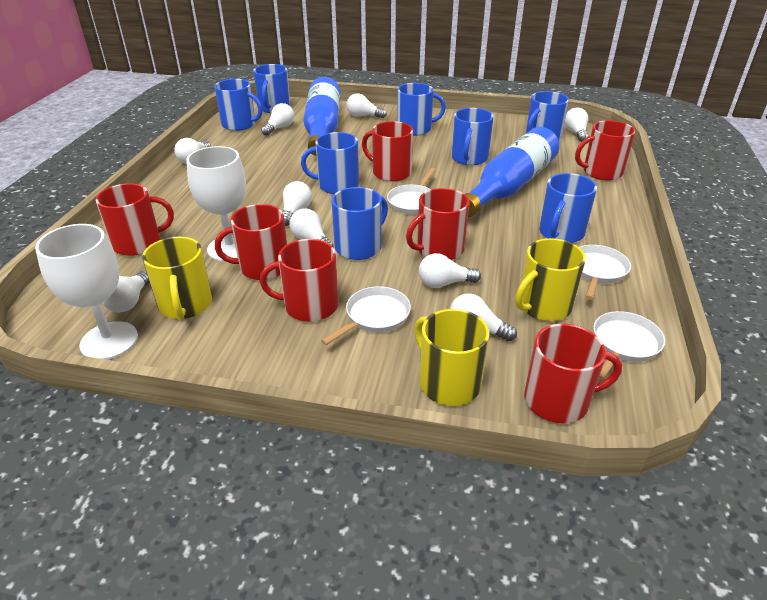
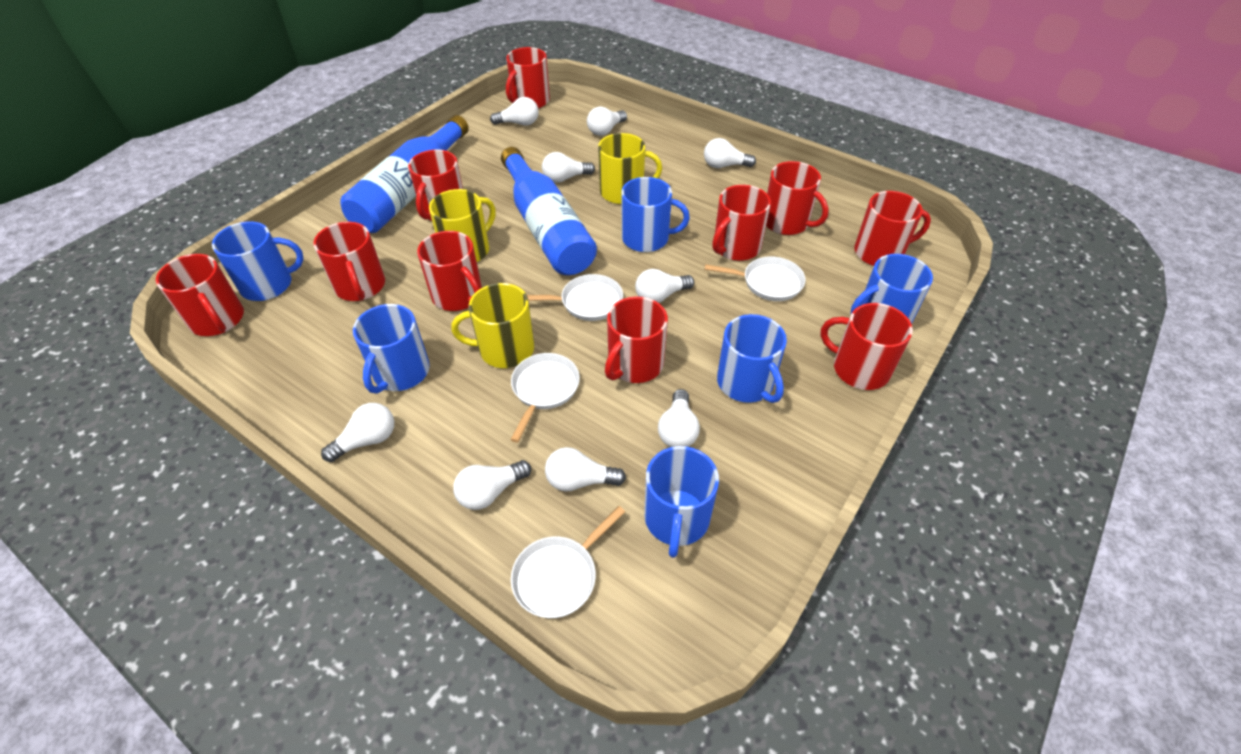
blue mug: 8 -> 6
red mug: 7 -> 10
white goblet: 2 -> 0

